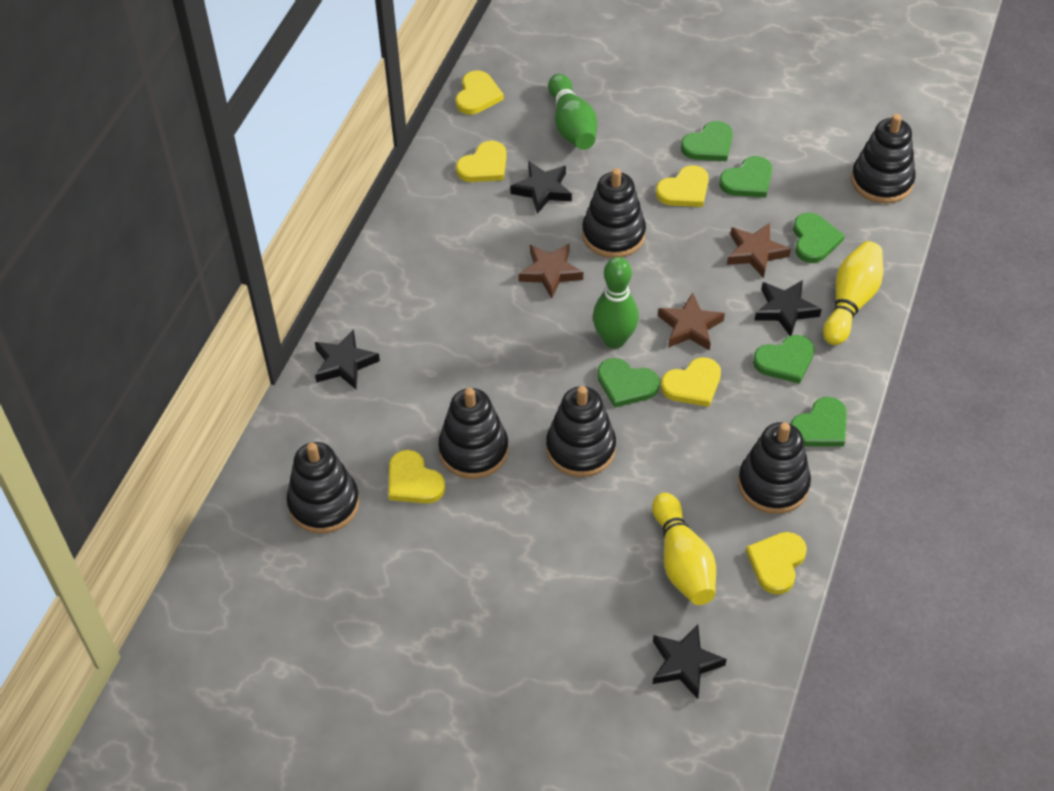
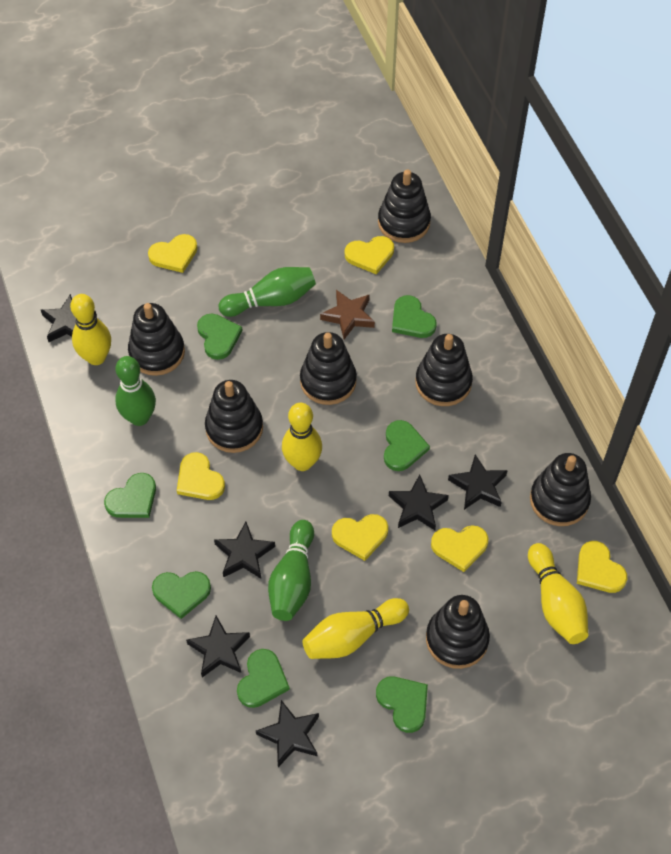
black stacking toy: 6 -> 7
black star: 4 -> 6
brown star: 3 -> 1
green bowling pin: 2 -> 3
green heart: 6 -> 7
yellow bowling pin: 2 -> 4

